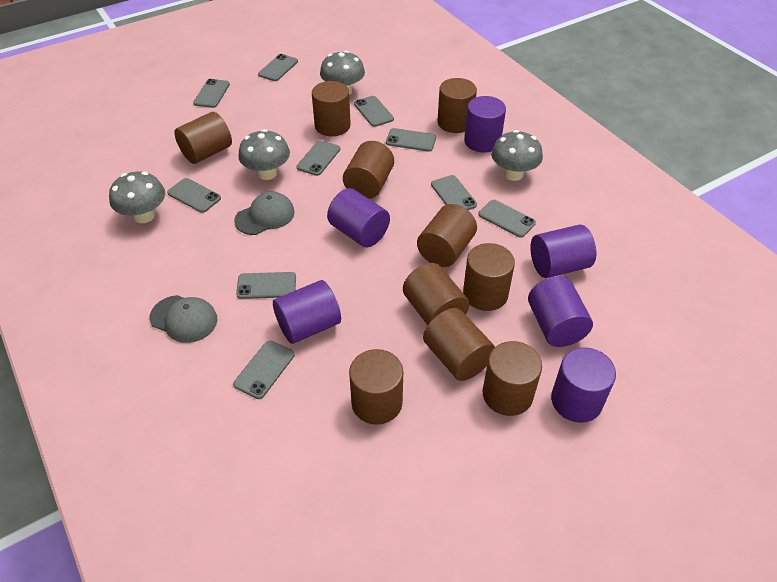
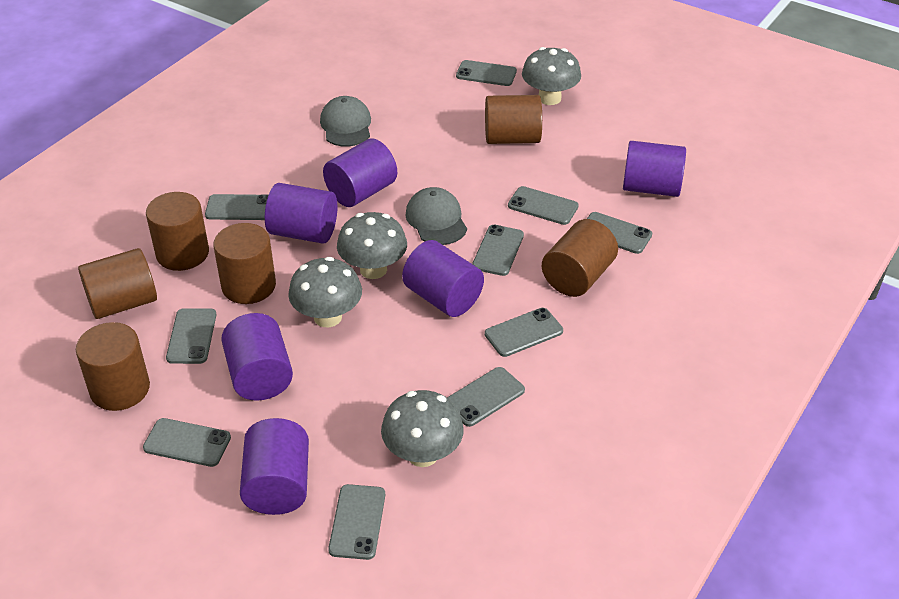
brown cylinder: 10 -> 6

